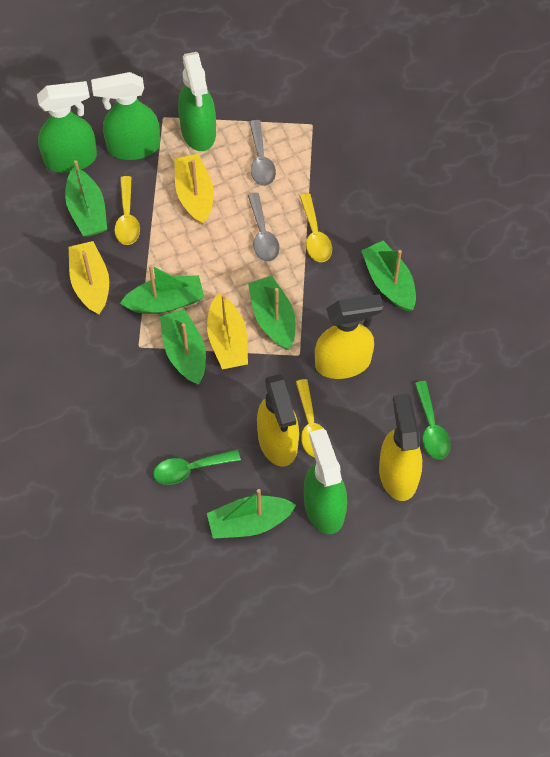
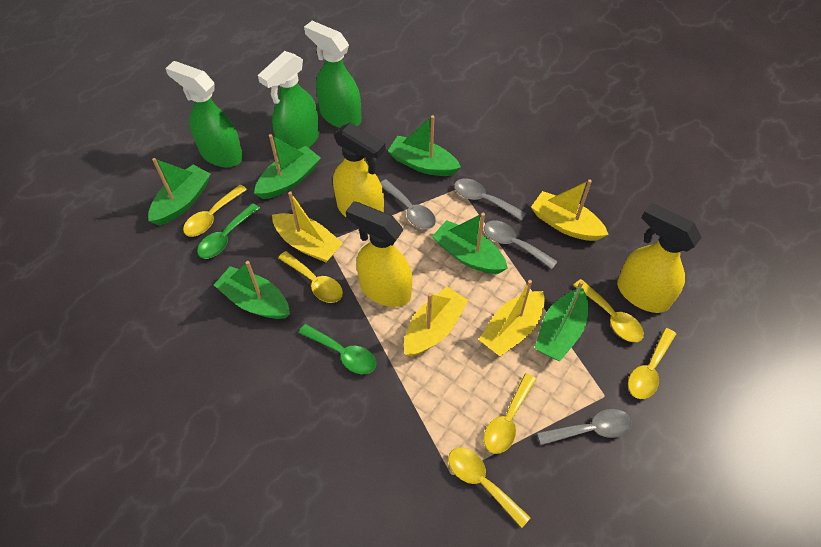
green spray bottle: 4 -> 3
grey spoon: 2 -> 4
yellow boat: 3 -> 4
yellow spoon: 3 -> 6

